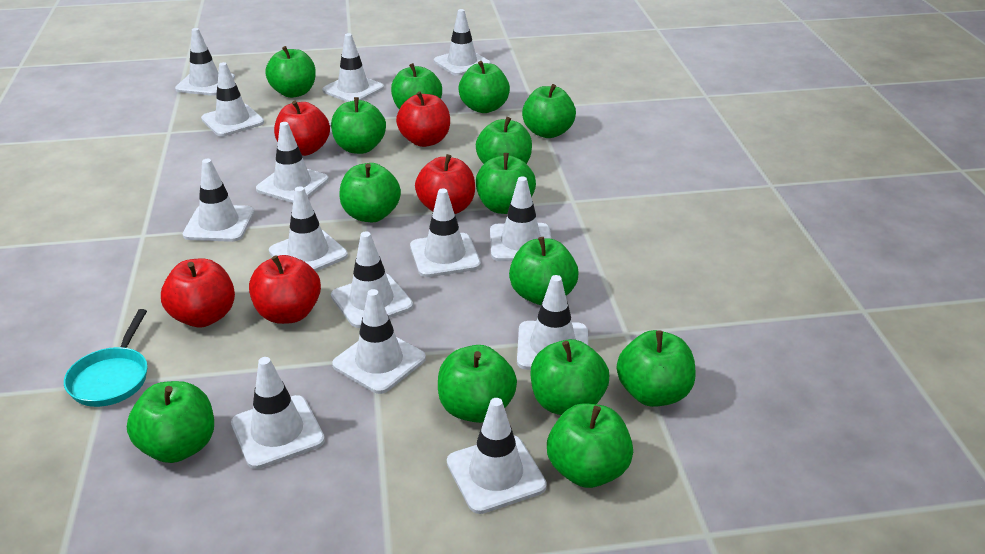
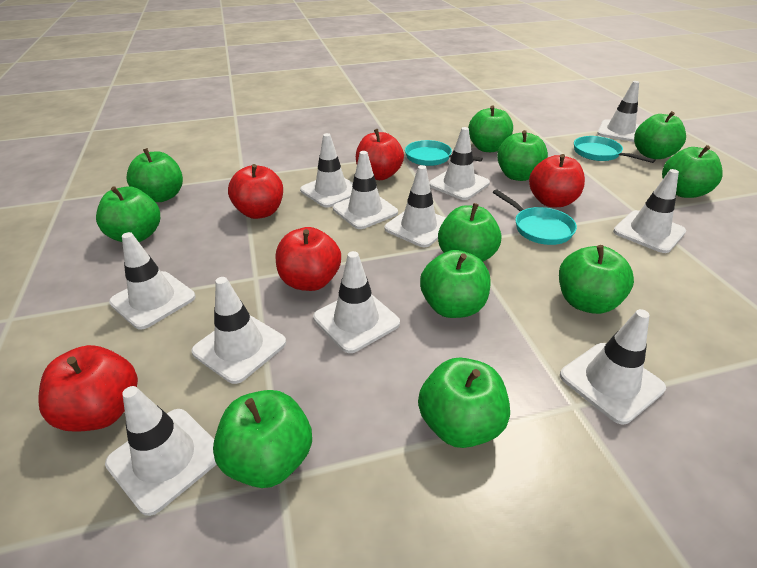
green apple: 14 -> 11
turquoise pan: 1 -> 3
white traffic cone: 14 -> 11

